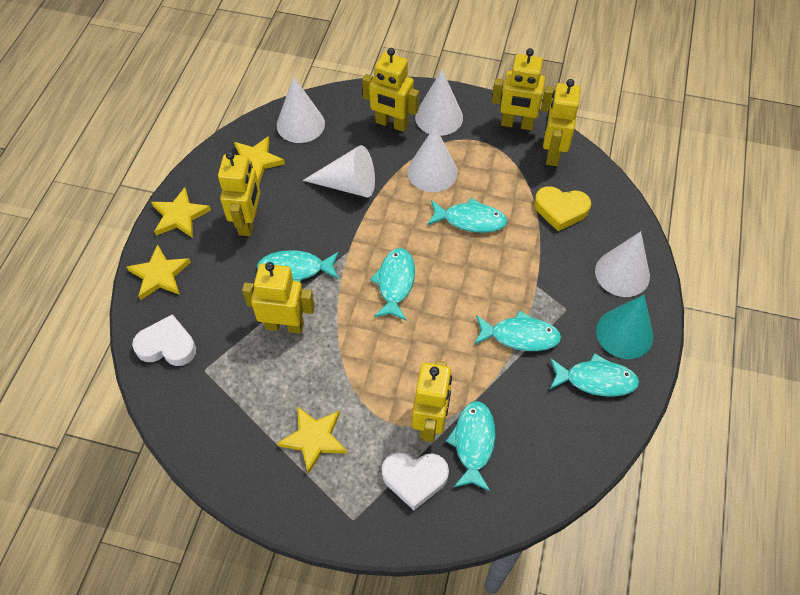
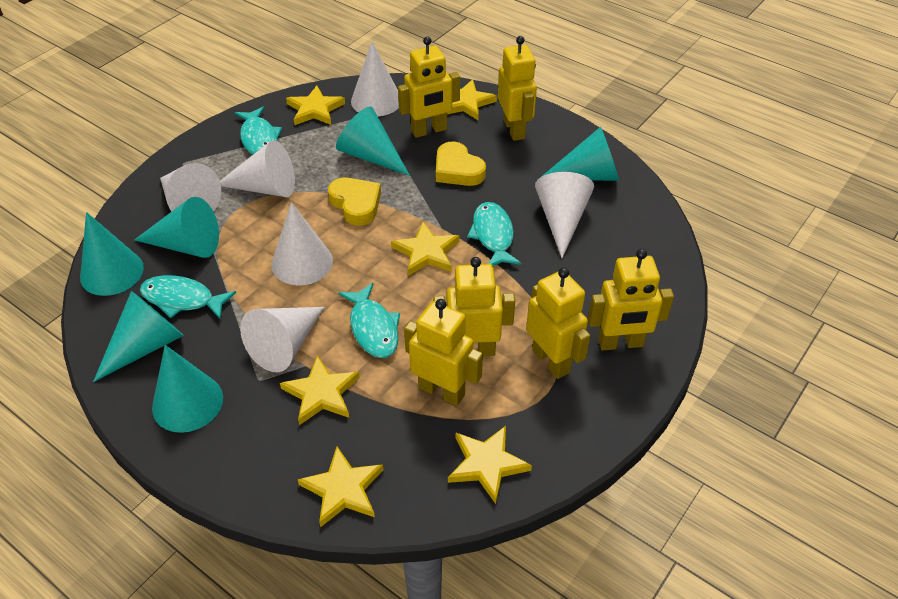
turquoise cone: 1 -> 6
turquoise fish: 6 -> 4
white cone: 5 -> 6
white heart: 2 -> 0
yellow heart: 1 -> 2
yellow star: 4 -> 6

